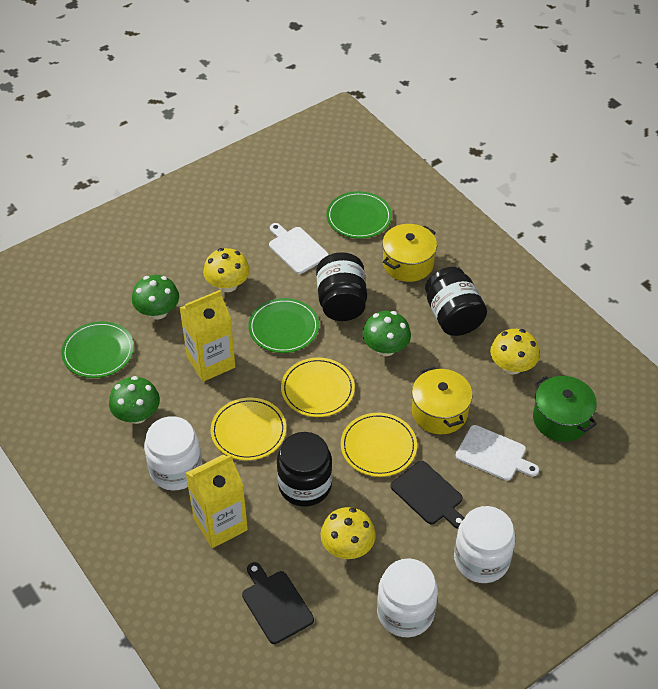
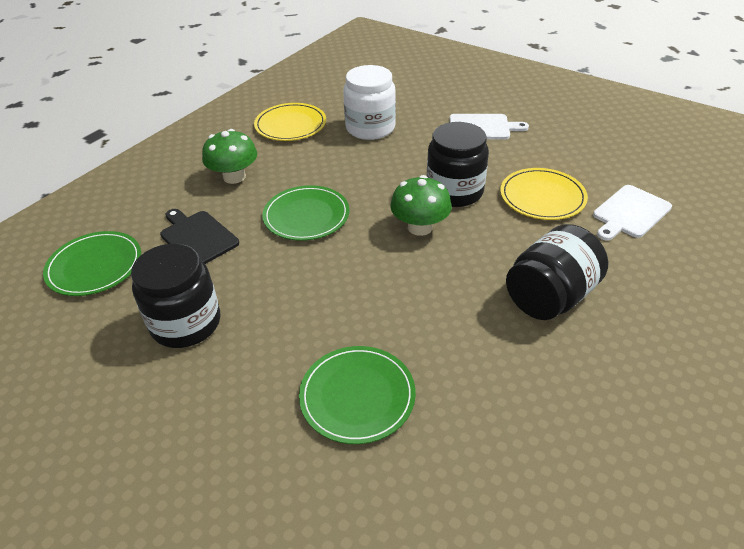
black cutting board: 2 -> 1
green mushroom: 3 -> 2
green pot: 1 -> 0
white jar: 3 -> 1
yellow carton: 2 -> 0
yellow mushroom: 3 -> 0
yellow plate: 3 -> 2
yellow pot: 2 -> 0

